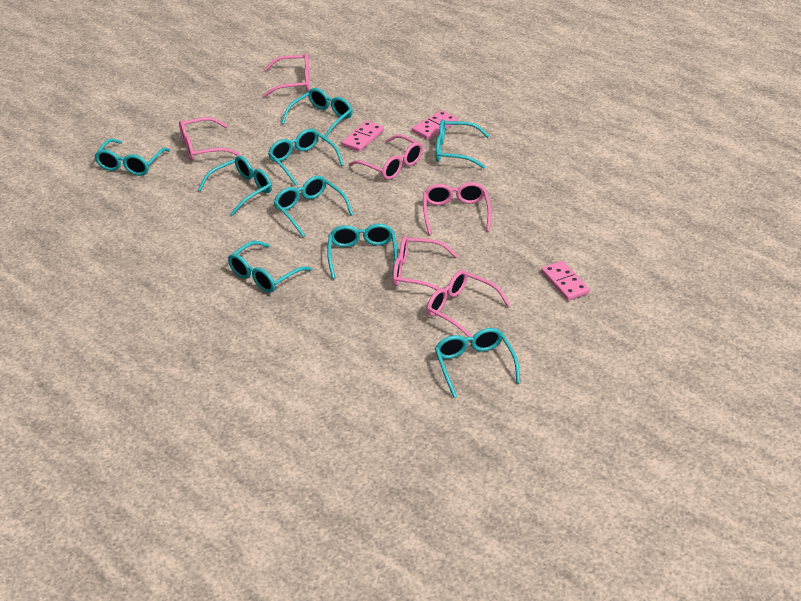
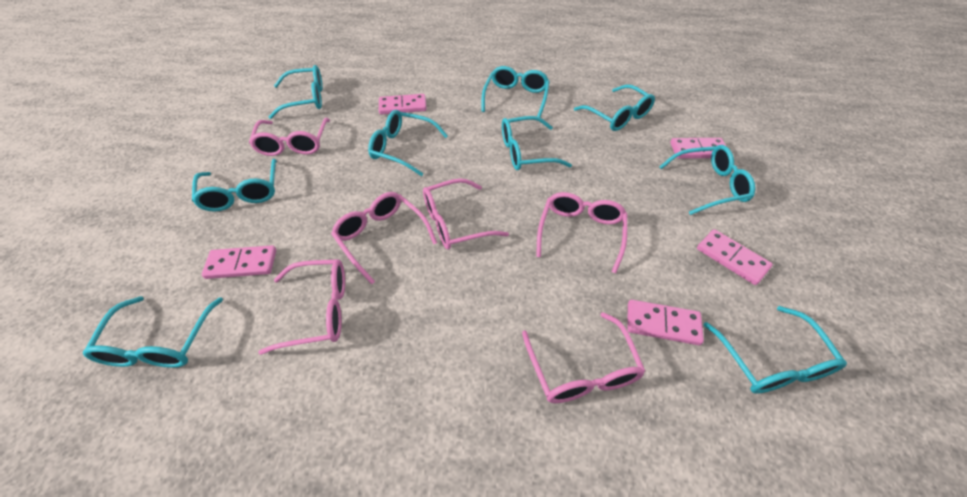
pink domino: 3 -> 5

